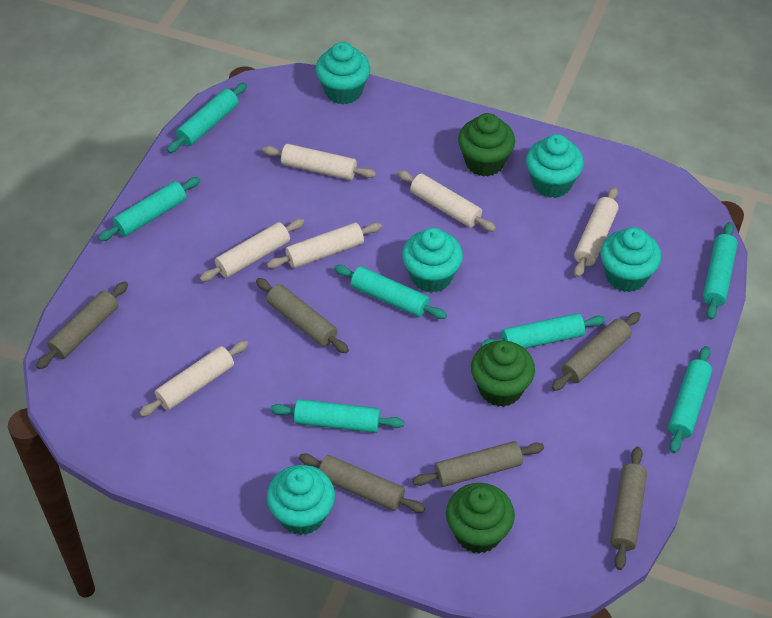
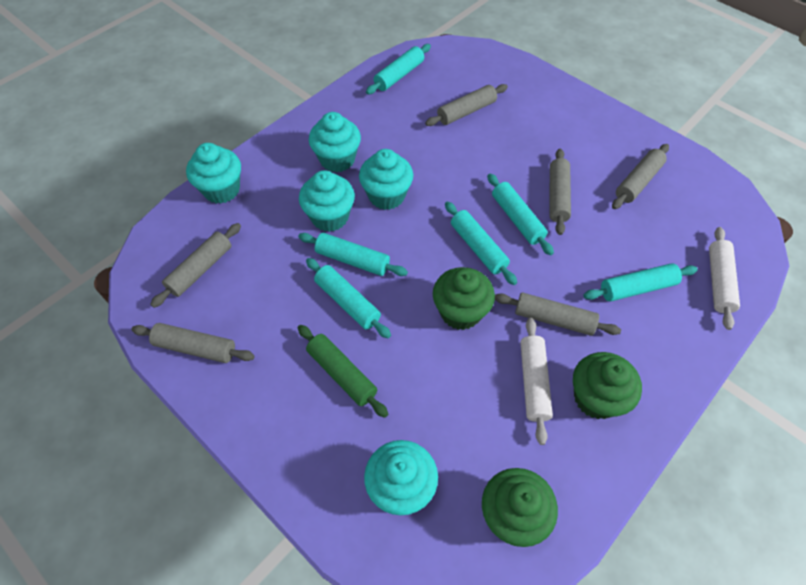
green rolling pin: 0 -> 1
turquoise rolling pin: 7 -> 6
white rolling pin: 6 -> 2

